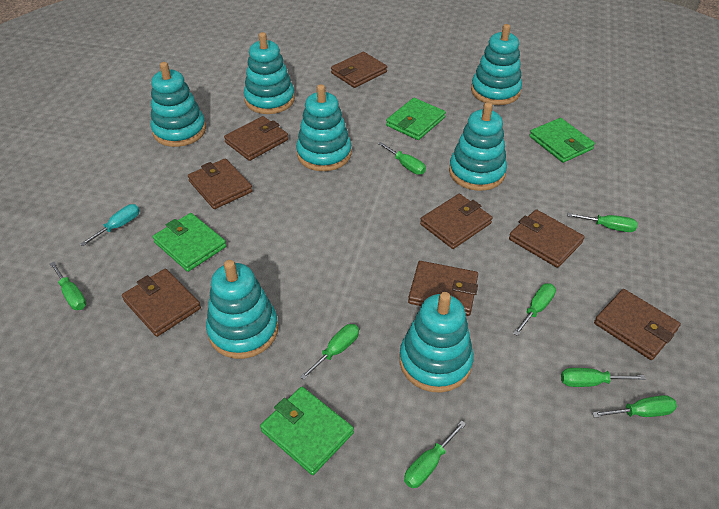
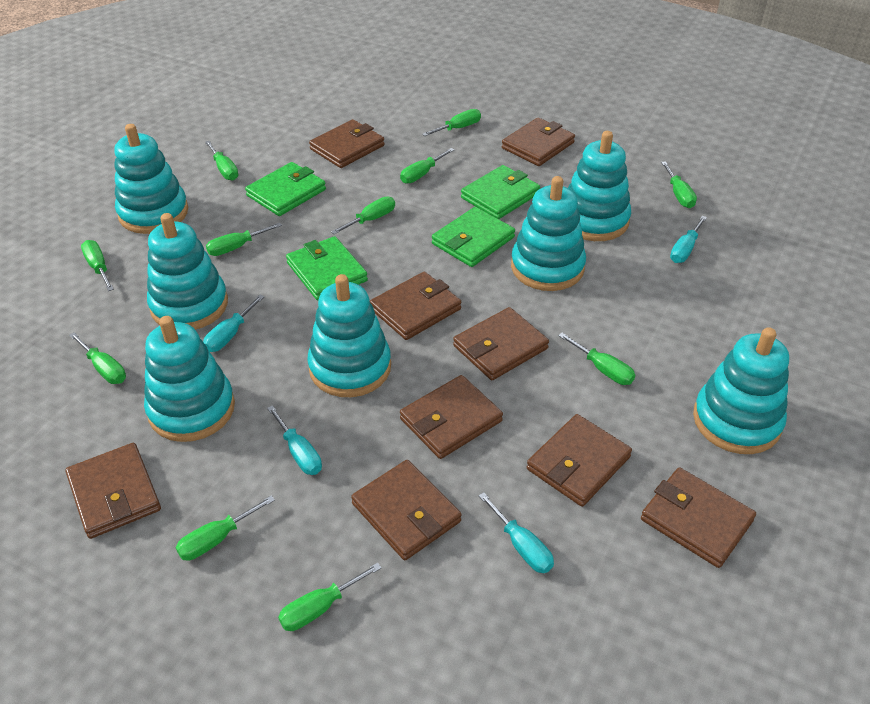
brown wallet: 8 -> 9
green screwdriver: 8 -> 11
turquoise screwdriver: 1 -> 4

